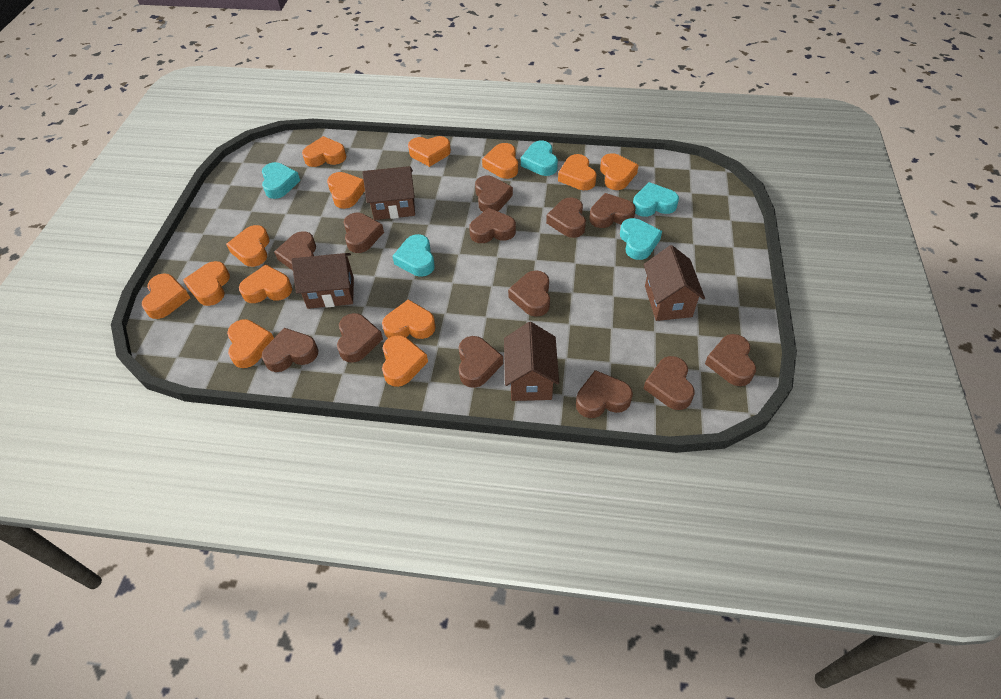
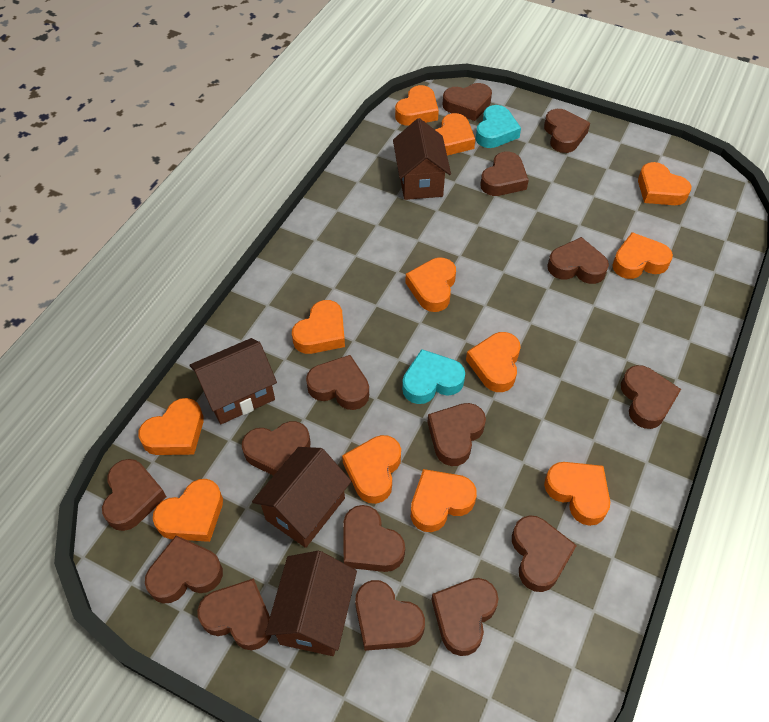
brown heart: 13 -> 15
orange heart: 13 -> 12
turquoise heart: 5 -> 2

